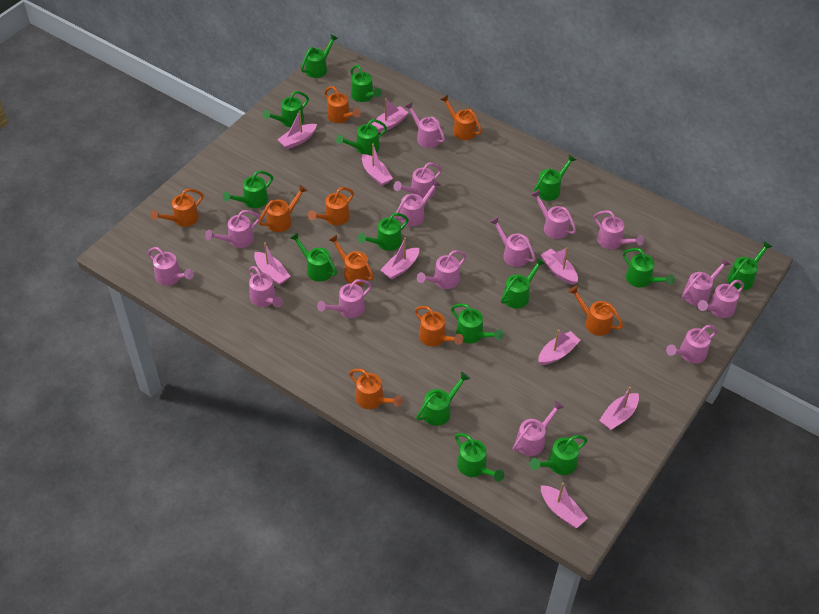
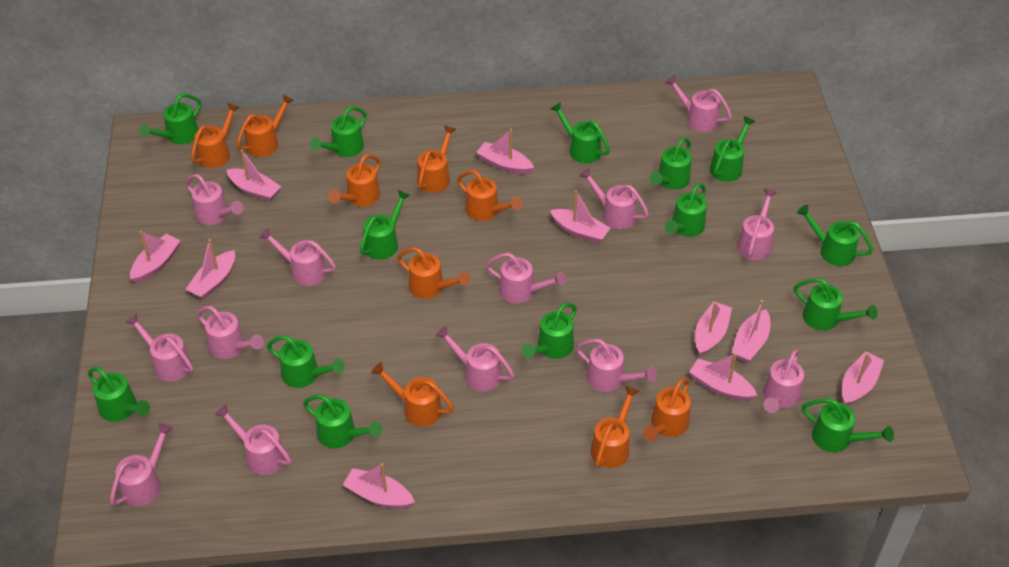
green watering can: 15 -> 14
pink boat: 9 -> 10
pink watering can: 15 -> 13

